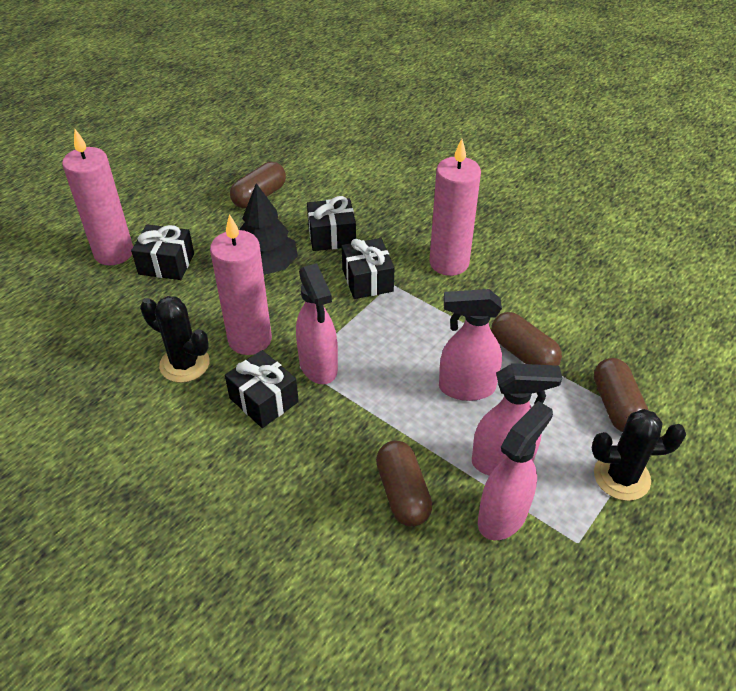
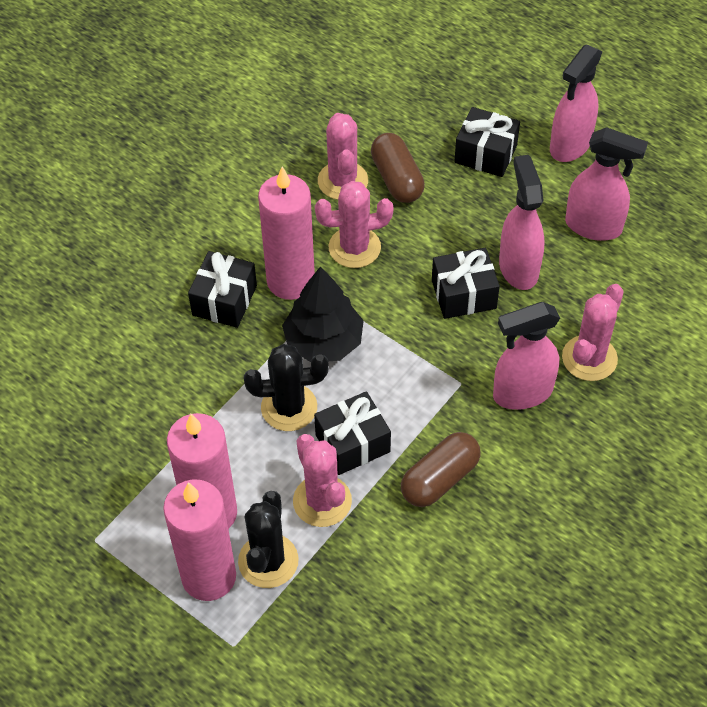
brown capsule: 4 -> 2
pink cactus: 0 -> 4

